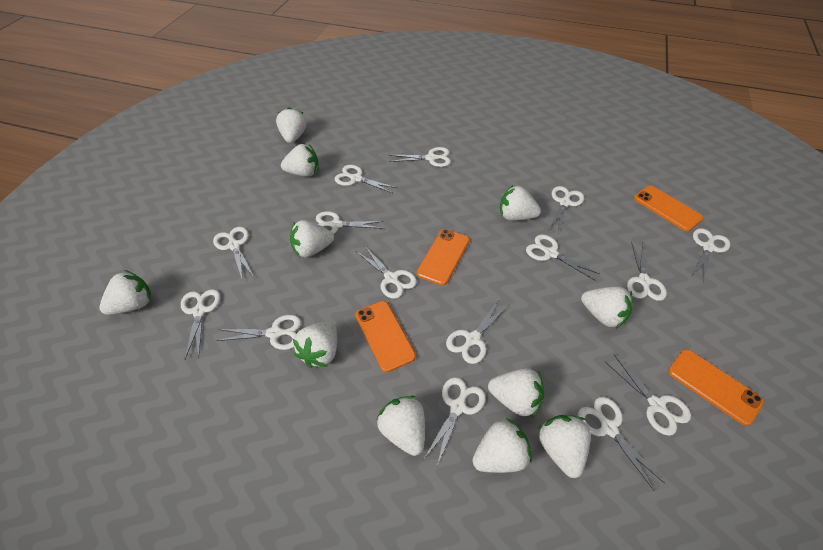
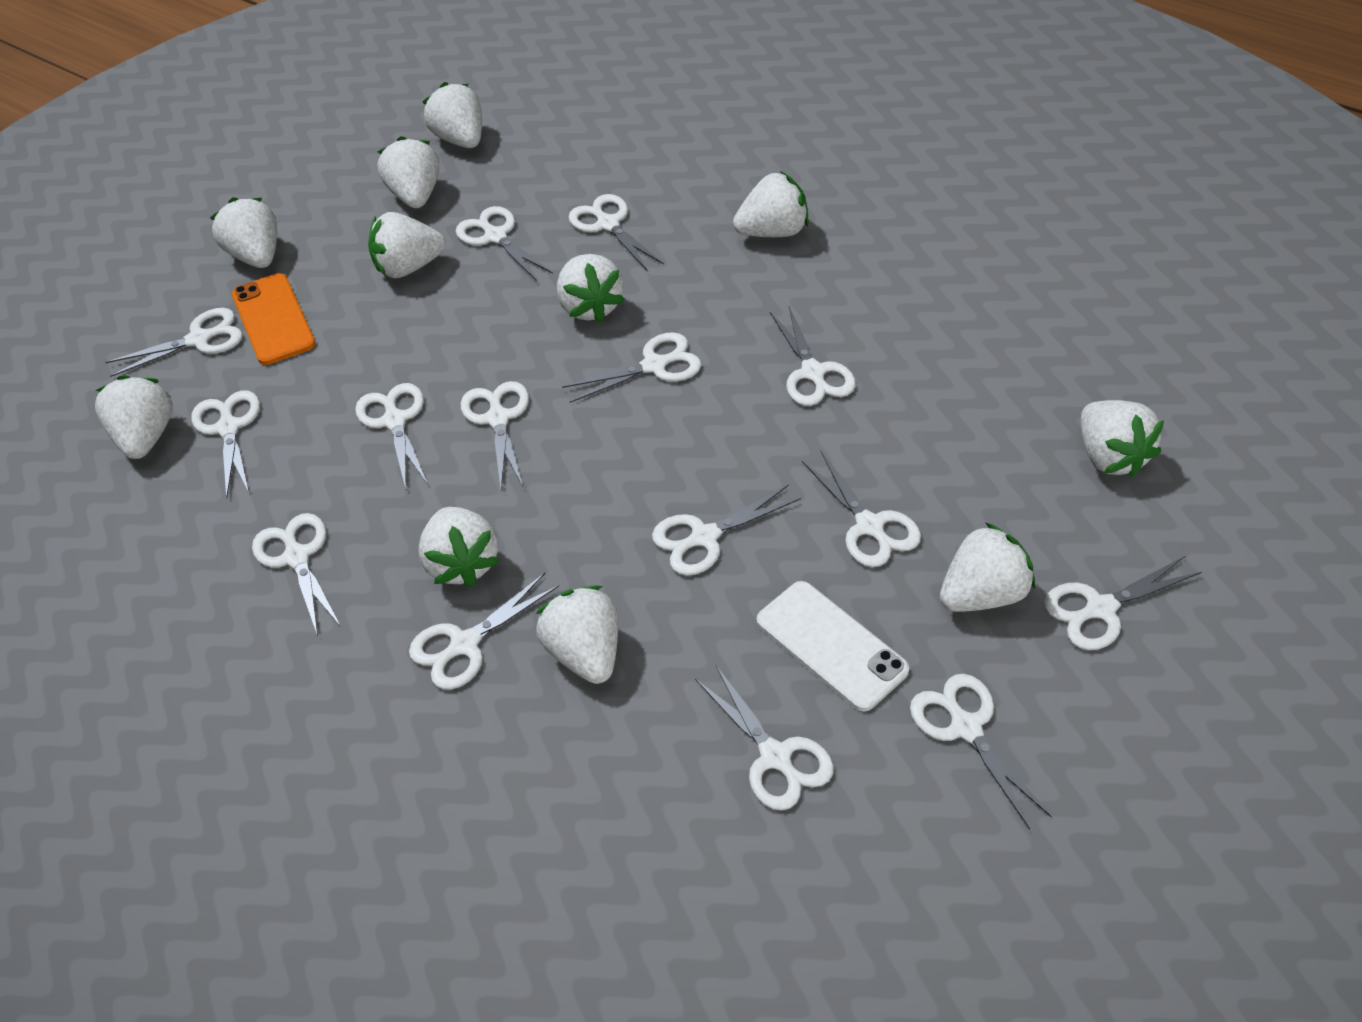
orange phone: 4 -> 1
white phone: 0 -> 1

